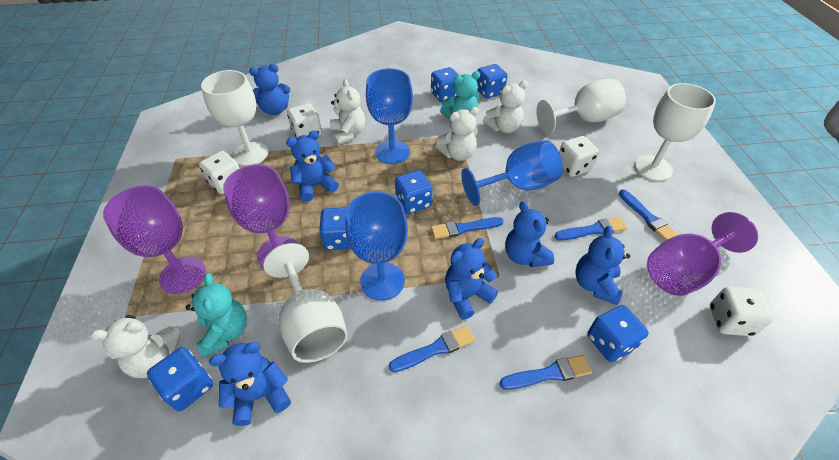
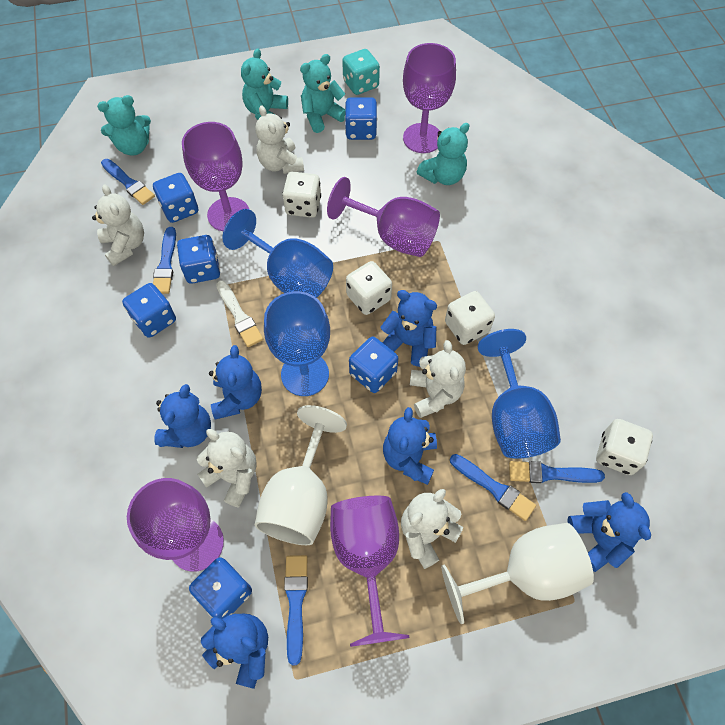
purple goblet: 3 -> 5
turquoise dice: 0 -> 1
turquoise teddy bear: 2 -> 4
white brush: 0 -> 1
white goblet: 4 -> 2
white teddy bear: 4 -> 5

